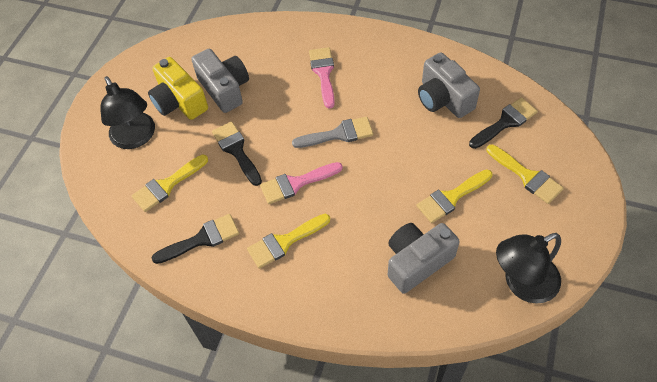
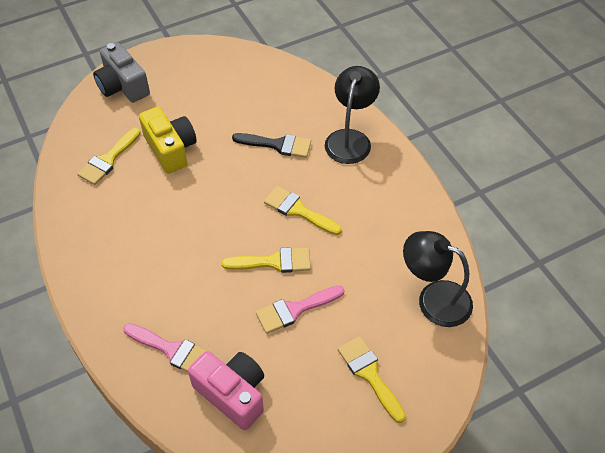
black brush: 3 -> 1
grey brush: 1 -> 0
grey camera: 3 -> 1
pink camera: 0 -> 1

